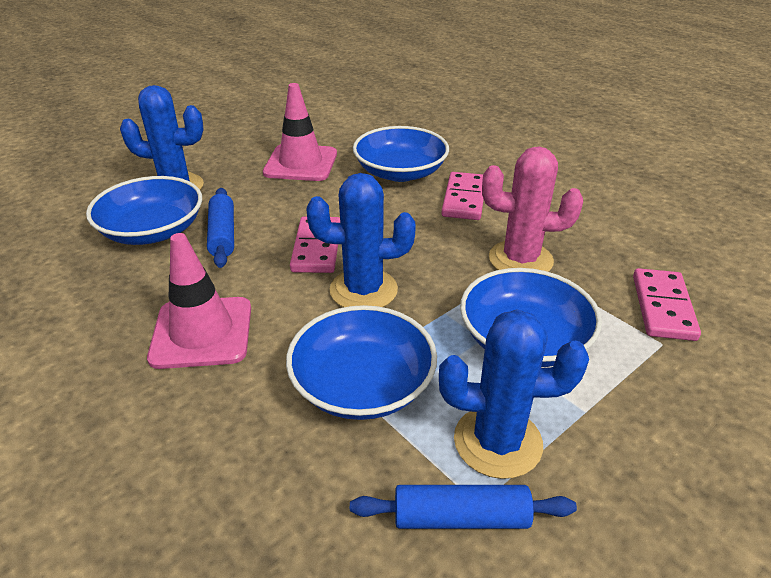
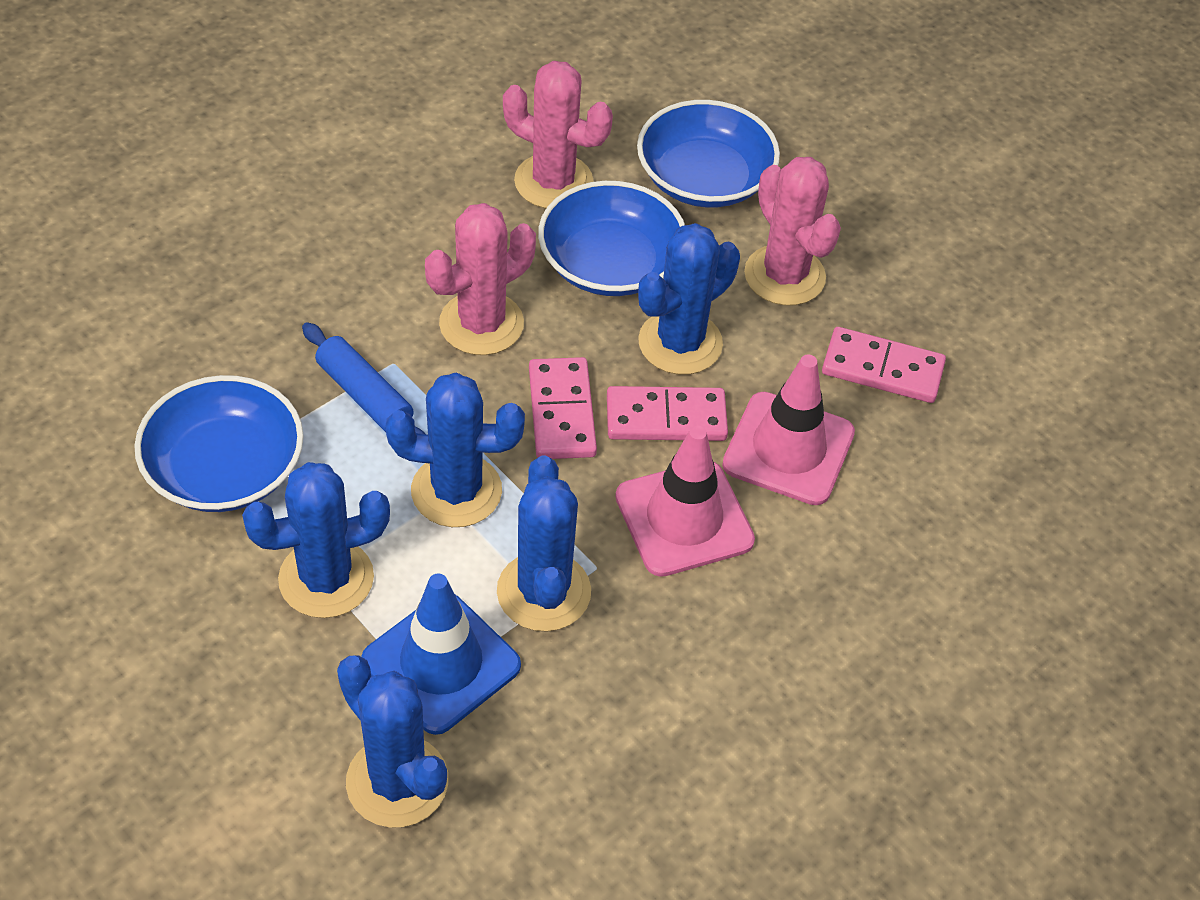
blue bowl: 4 -> 3
blue cactus: 3 -> 5
blue rolling pin: 2 -> 1
blue traffic cone: 0 -> 1
pink cactus: 1 -> 3

